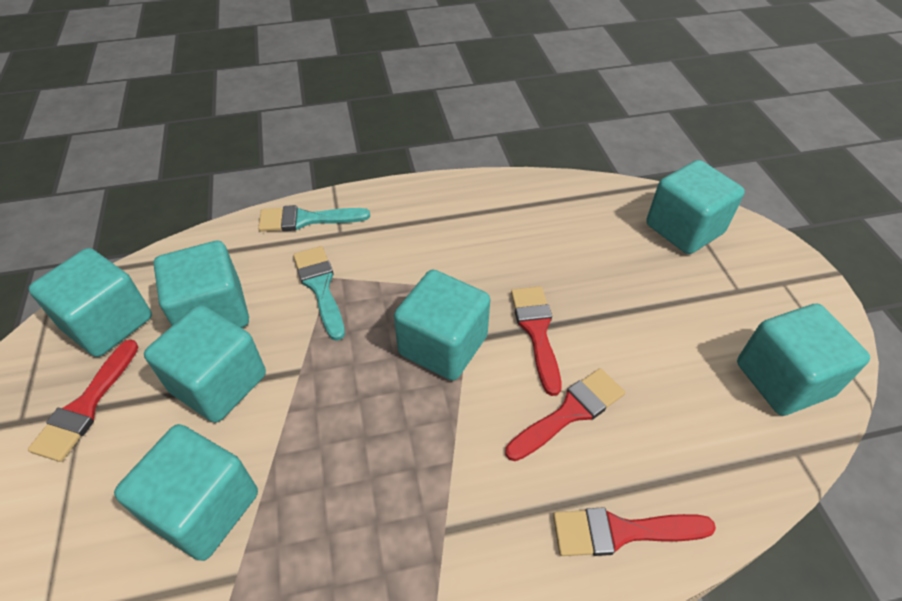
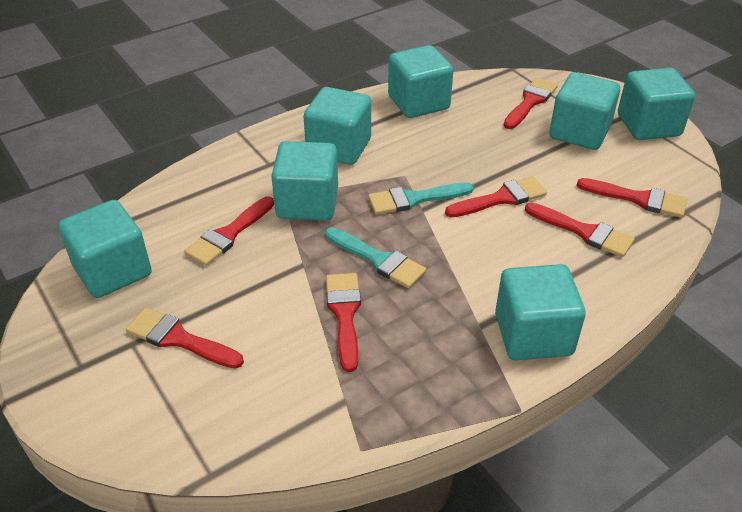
red brush: 4 -> 7

